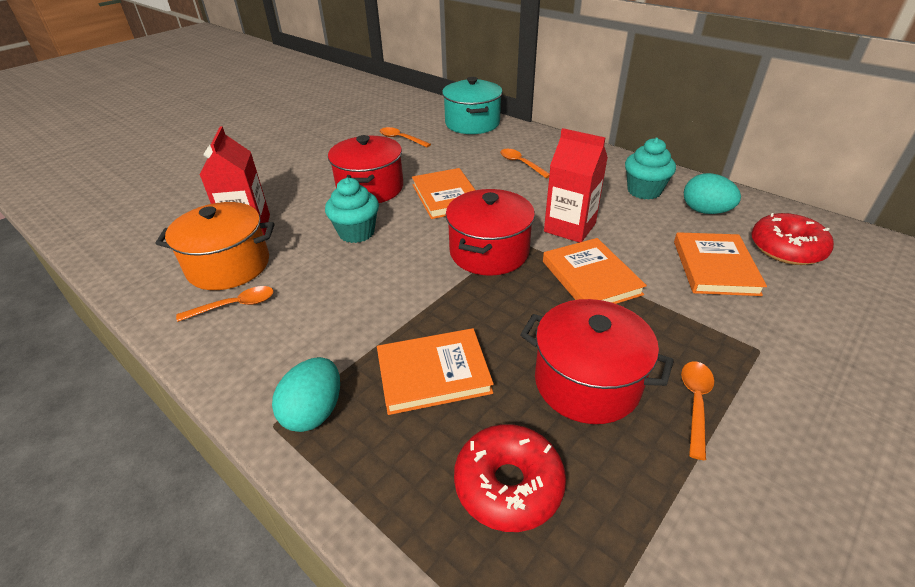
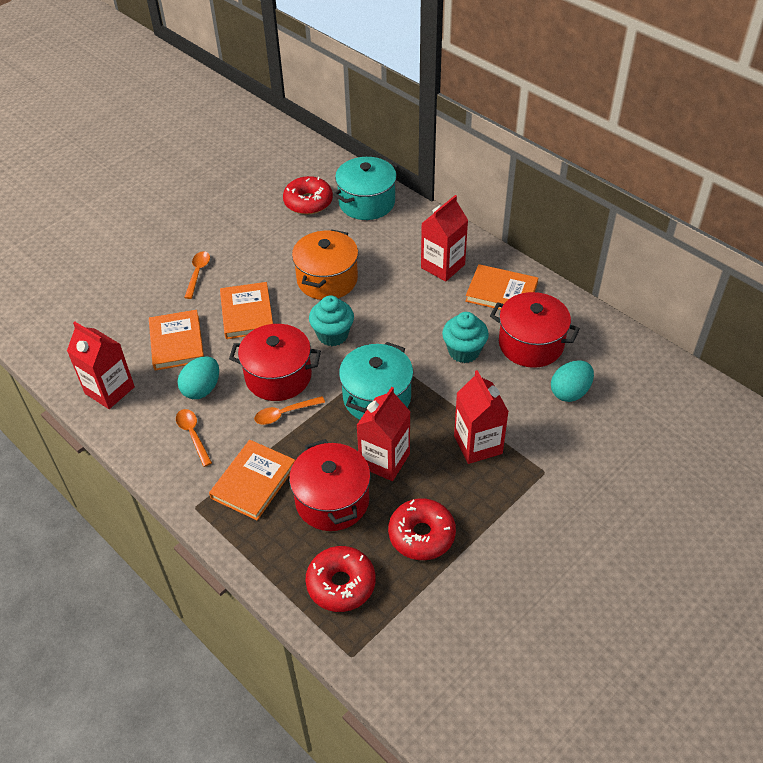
orange spoon: 4 -> 3
red carton: 2 -> 4
red donut: 2 -> 3
turquoise pot: 1 -> 2

